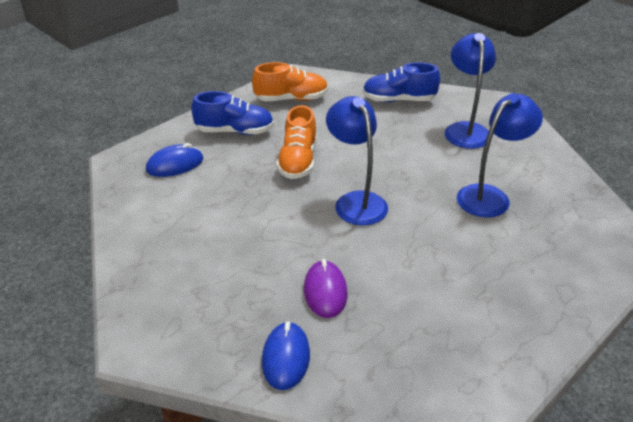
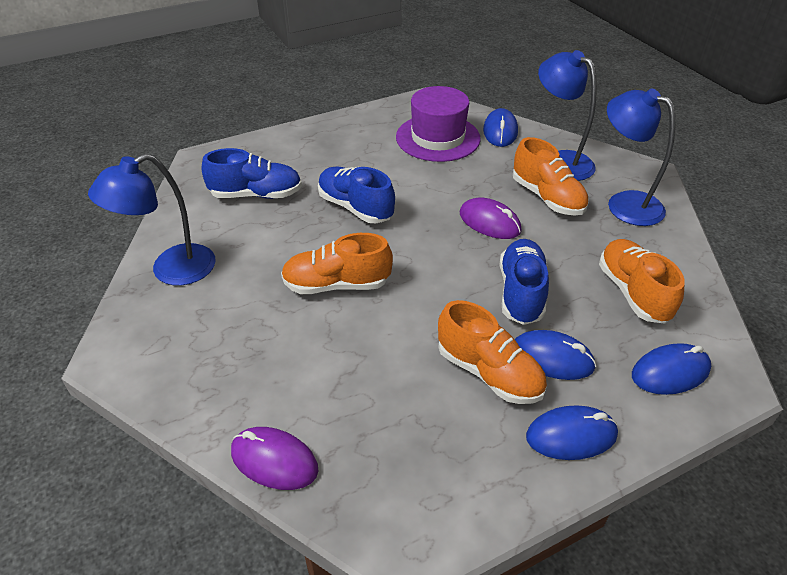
blue mouse: 2 -> 4
blue shoe: 2 -> 3
orange shoe: 2 -> 4
purple hat: 0 -> 1
purple mouse: 1 -> 2

